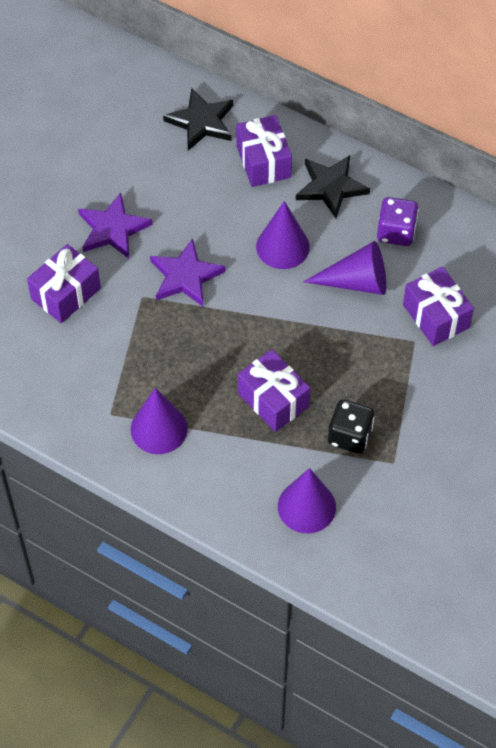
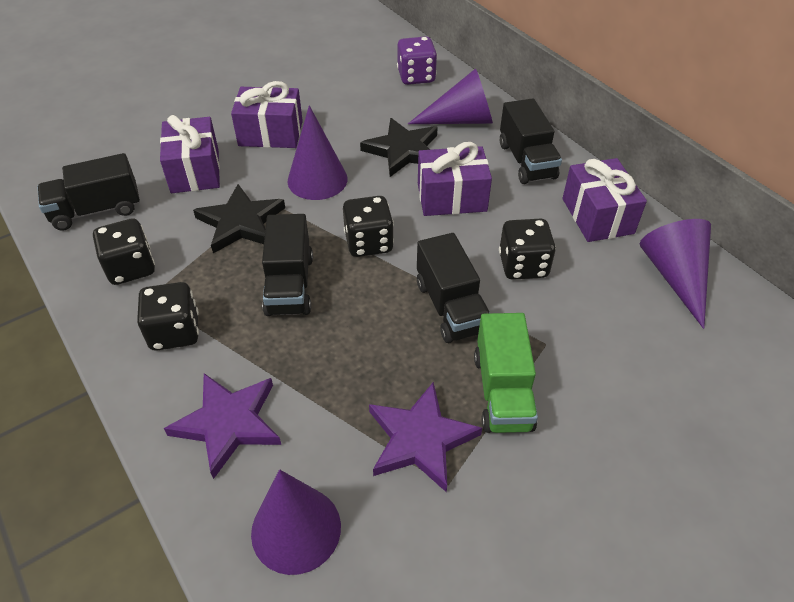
black dice: 1 -> 4
black truck: 0 -> 4
green truck: 0 -> 1

